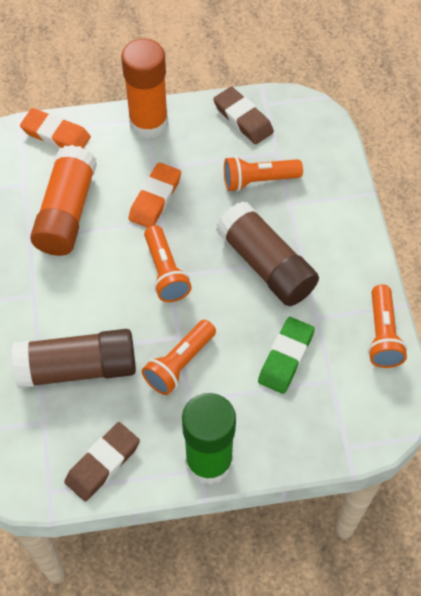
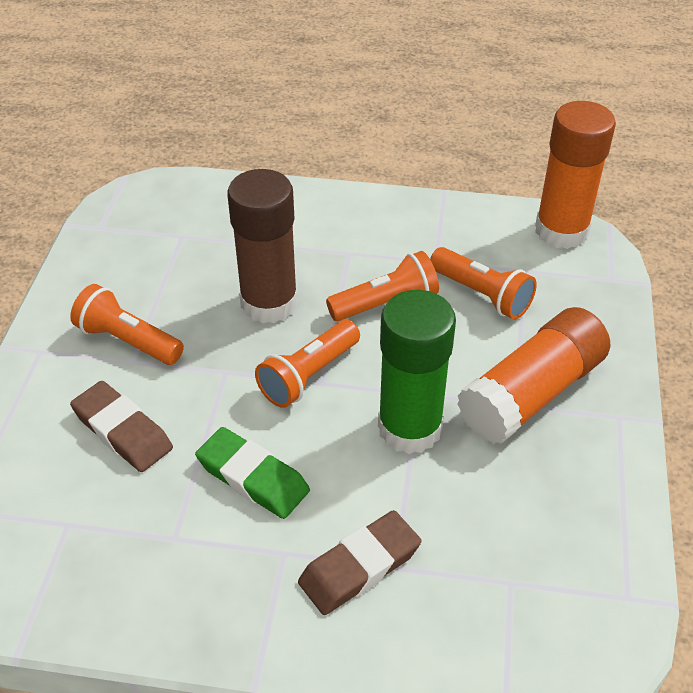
brown glue stick: 2 -> 1
orange eraser: 2 -> 0

